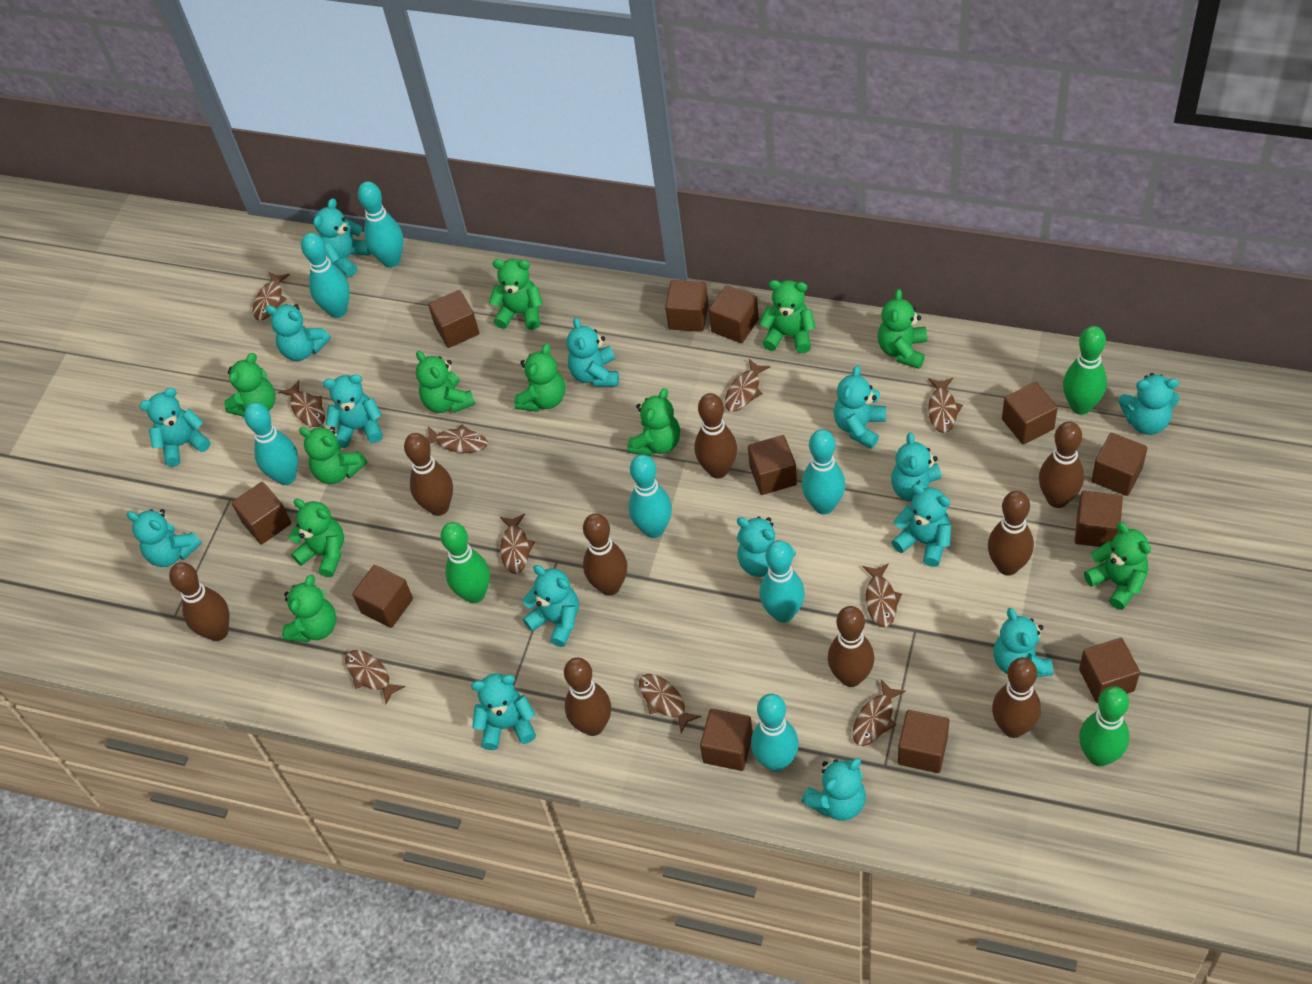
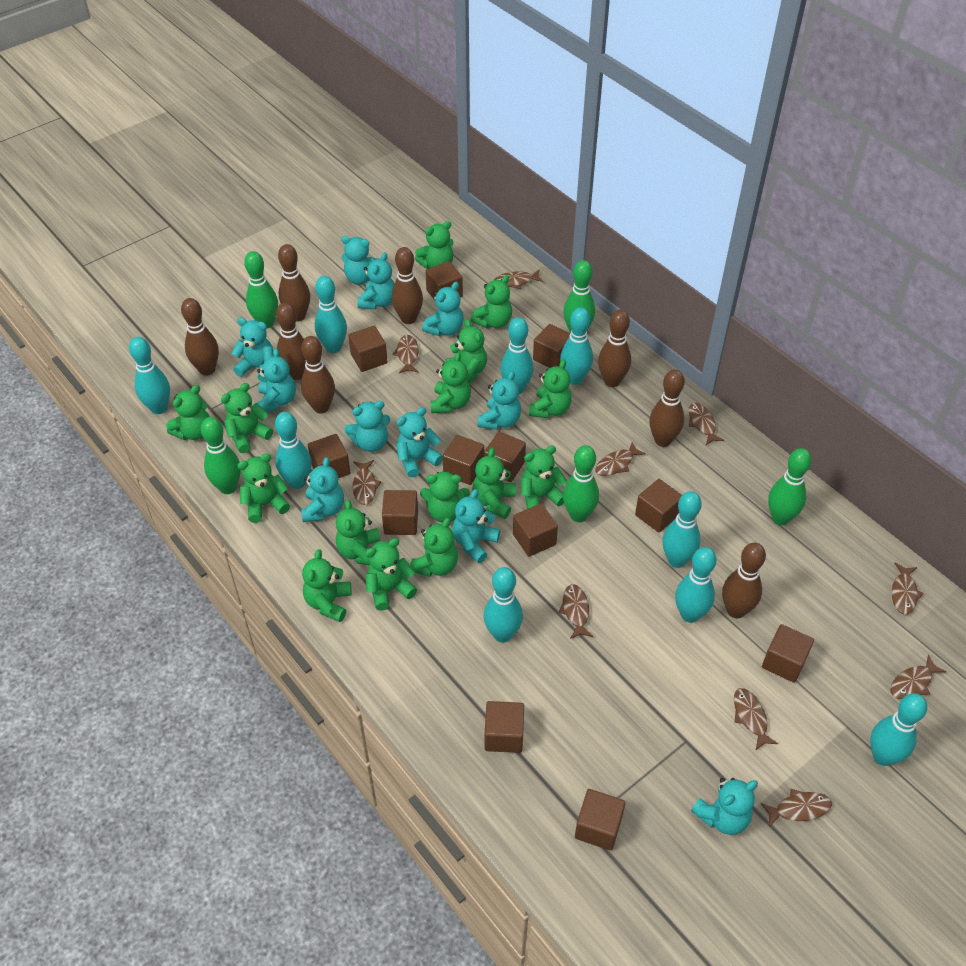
brown bowling pin: 9 -> 8
green bowling pin: 3 -> 5
green teddy bear: 11 -> 15
turquoise bowling pin: 7 -> 9
turquoise teddy bear: 15 -> 11

